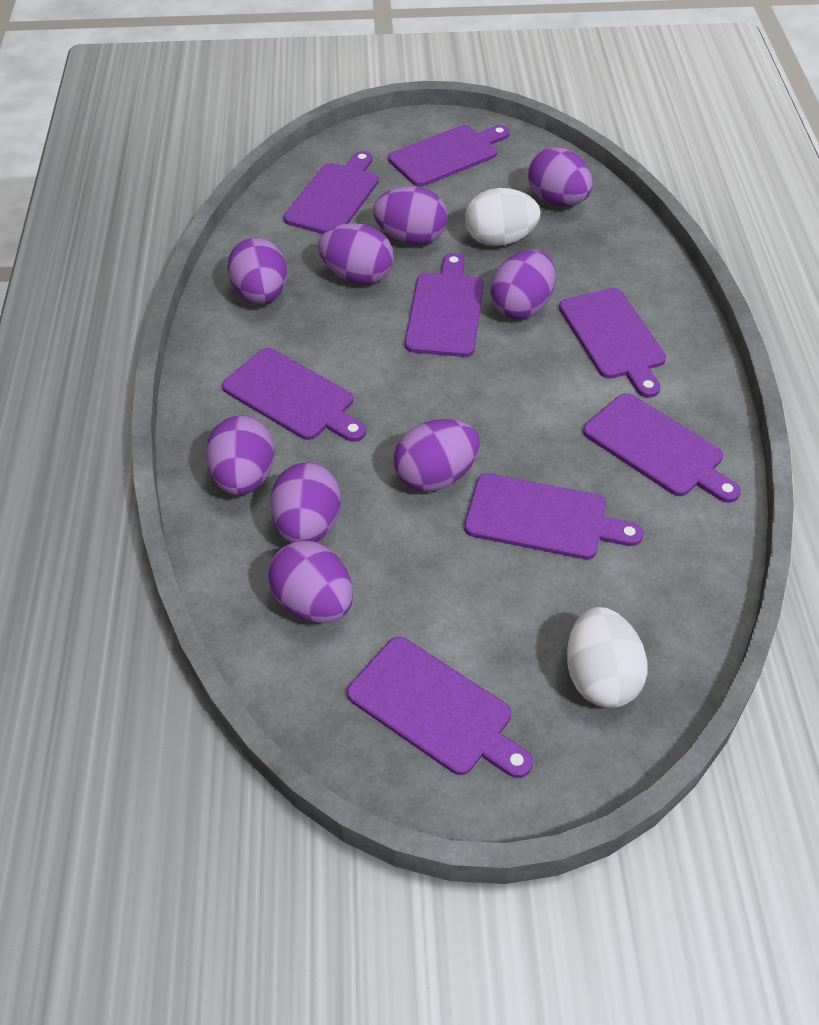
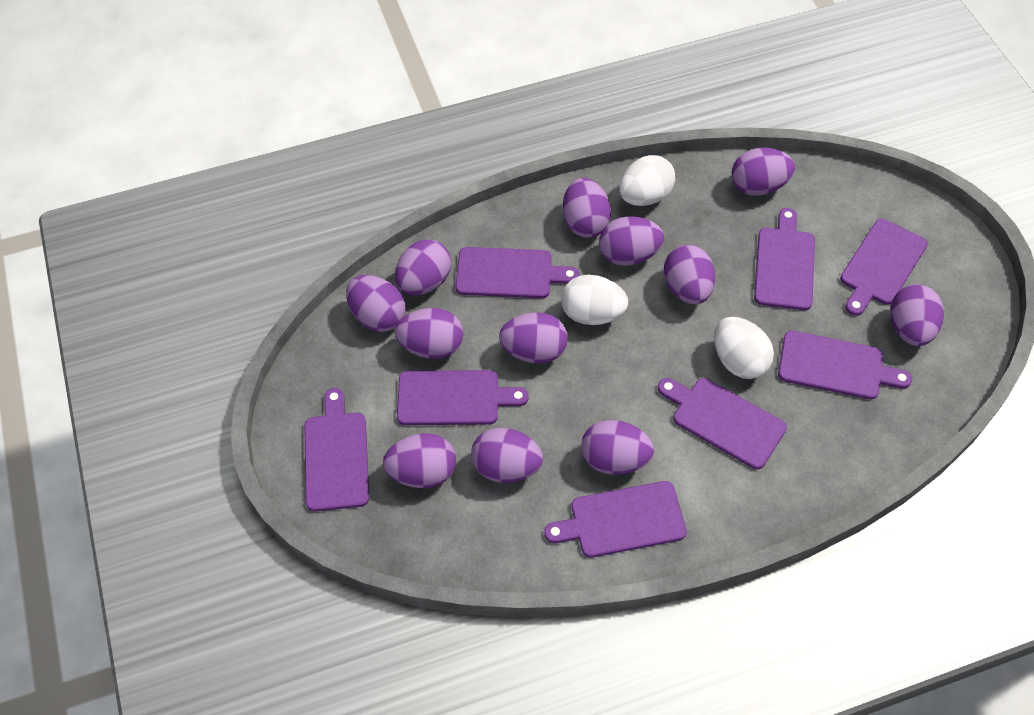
purple egg: 9 -> 12
white egg: 2 -> 3

